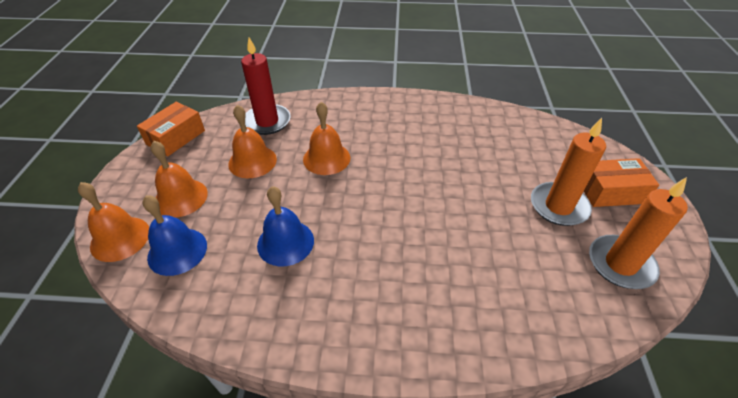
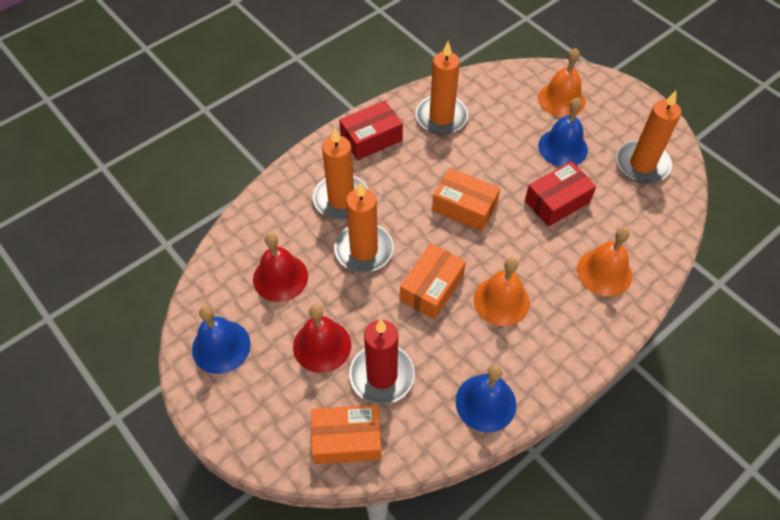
blue bell: 2 -> 3
orange bell: 4 -> 3
orange box: 2 -> 3
orange candle: 2 -> 4
red bell: 0 -> 2
red box: 0 -> 2

